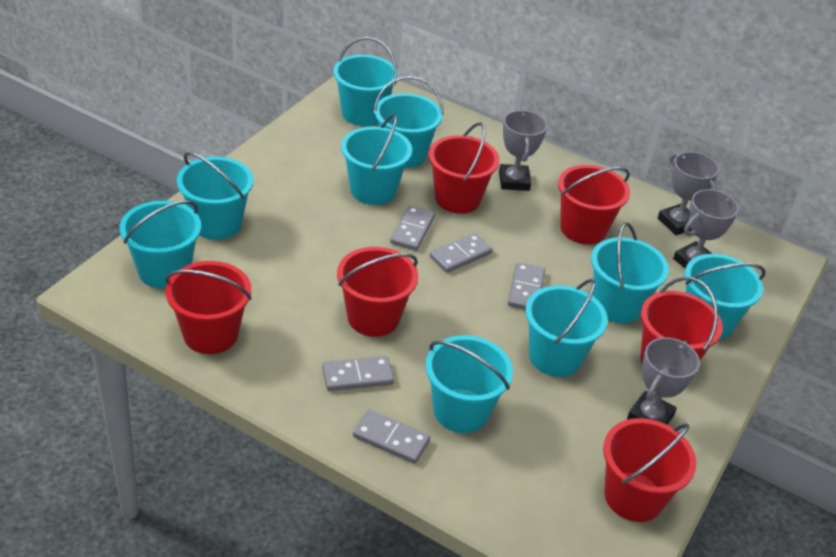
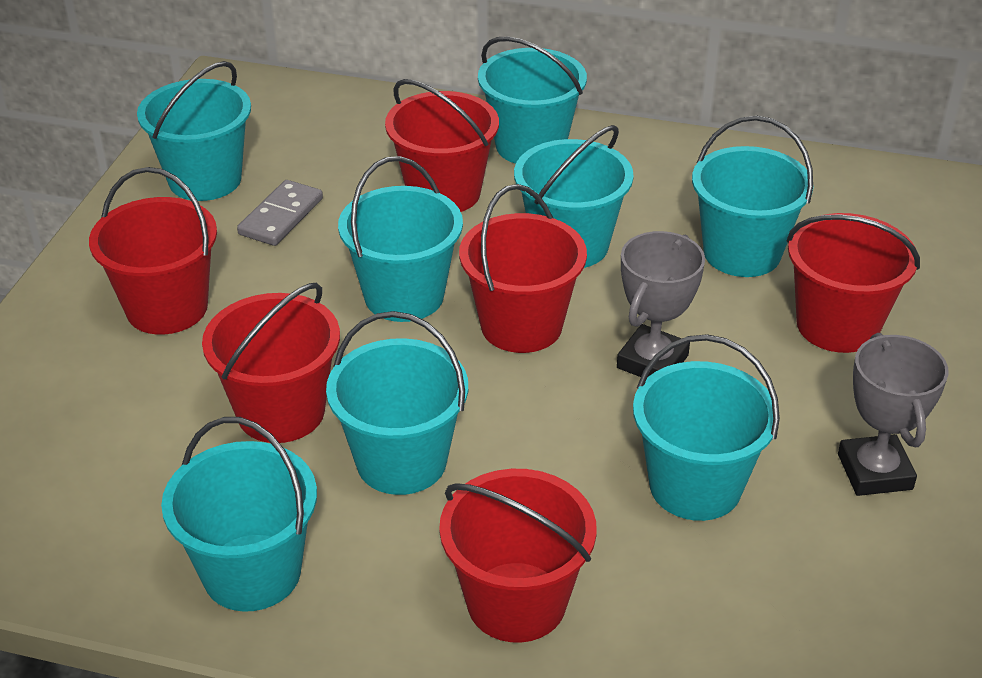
grey domino: 5 -> 1
grey trophy: 4 -> 2
turquoise bucket: 9 -> 8

